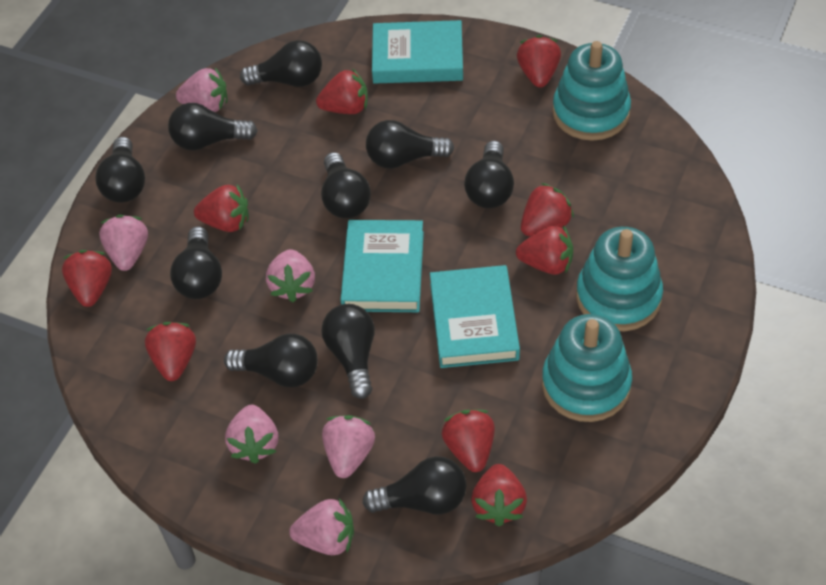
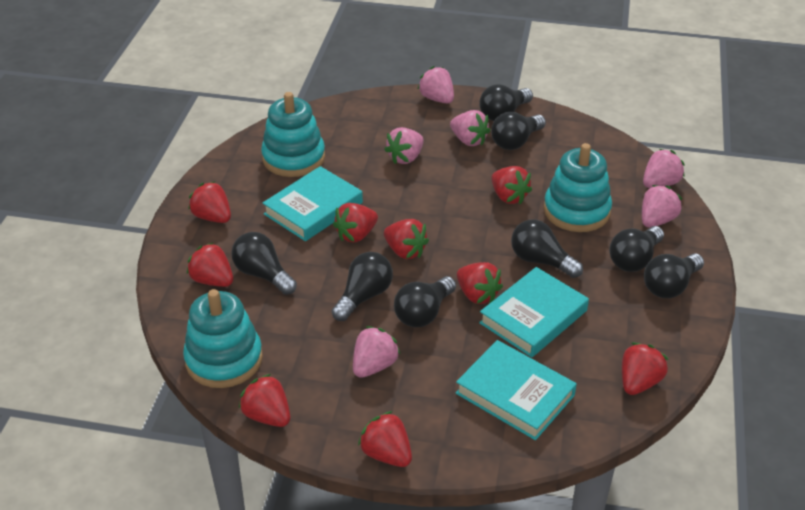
black light bulb: 10 -> 8

